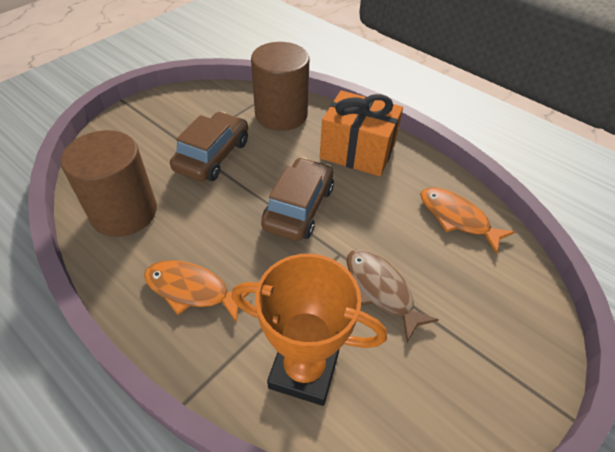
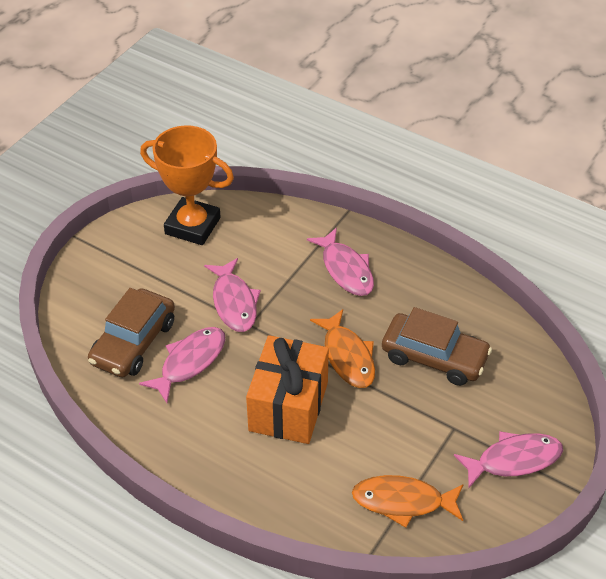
brown cylinder: 2 -> 0
brown fish: 1 -> 0
pink fish: 0 -> 4

